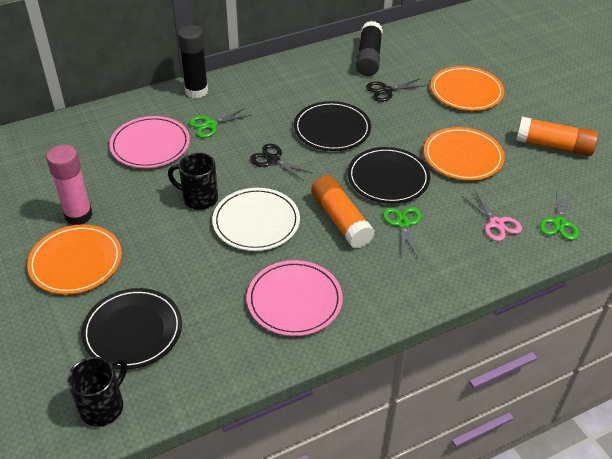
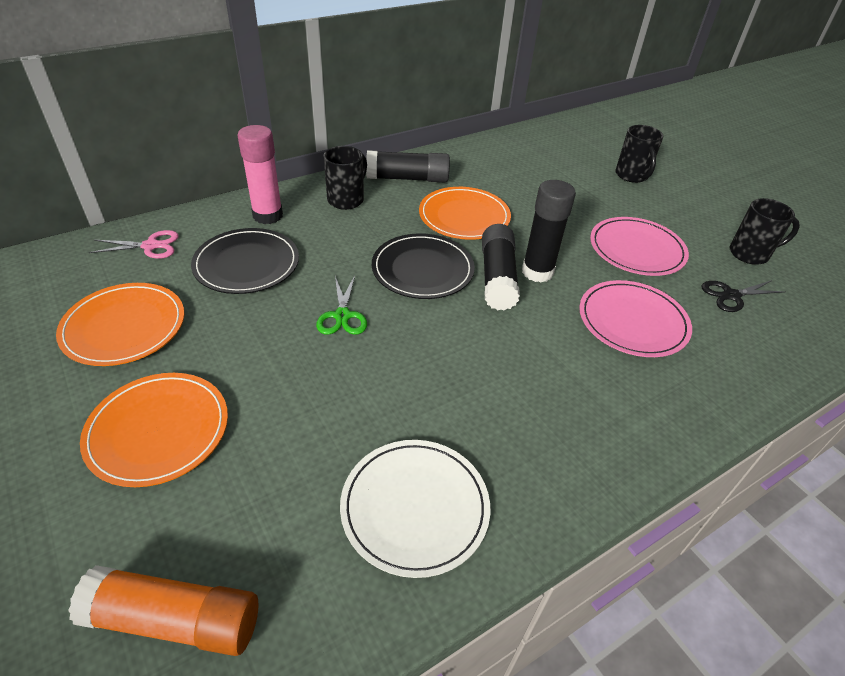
black glue stick: 2 -> 3
black mug: 2 -> 3
black plate: 3 -> 2
black scissors: 2 -> 1
green scissors: 3 -> 1
orange glue stick: 2 -> 1

